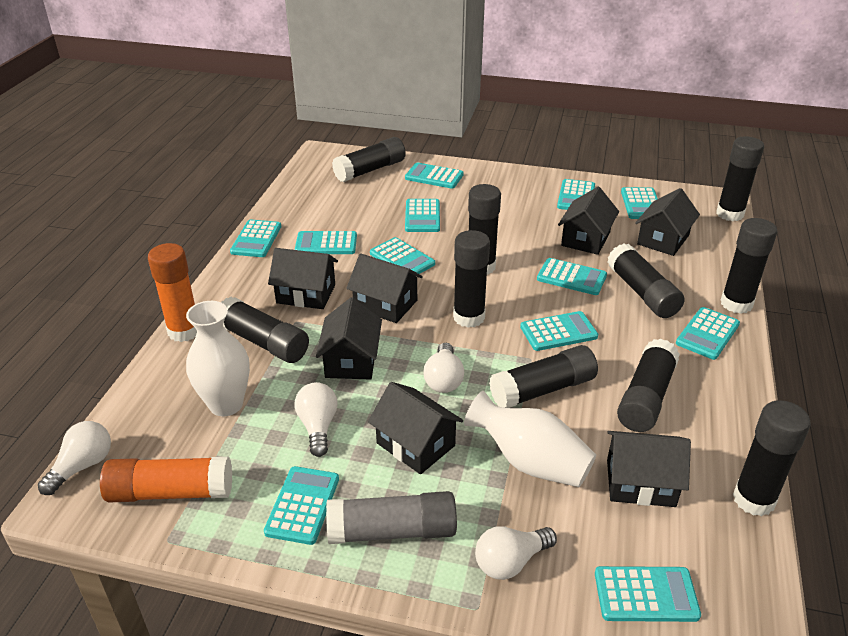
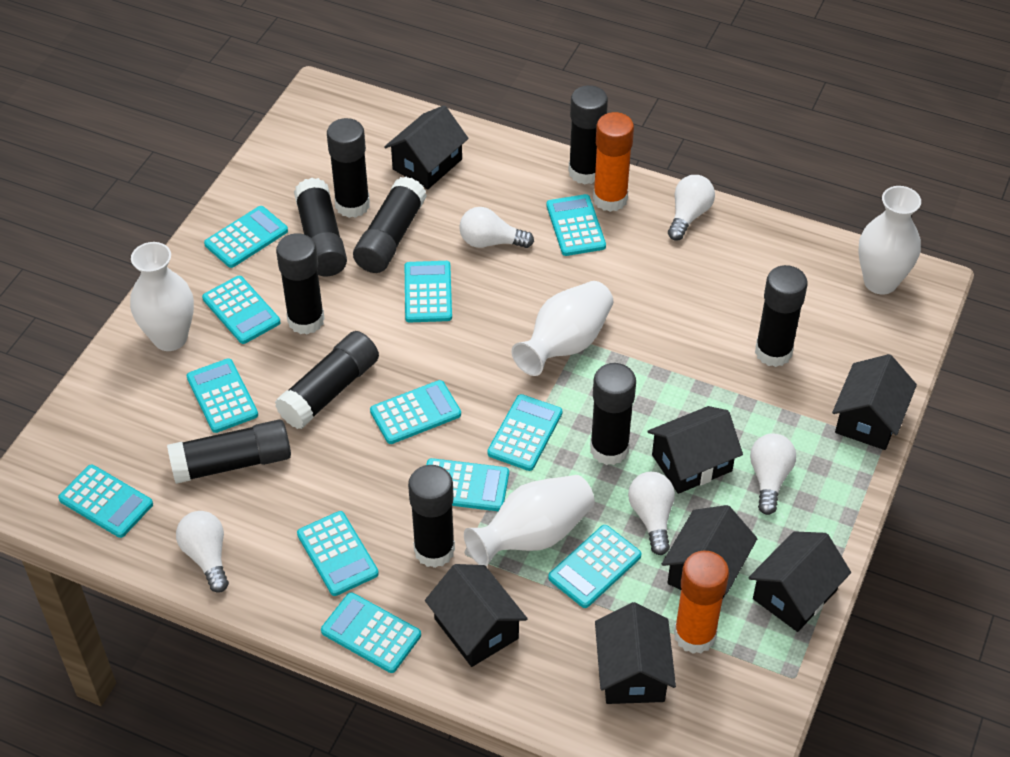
grey glue stick: 1 -> 0
white light bulb: 4 -> 5
white vase: 2 -> 4

